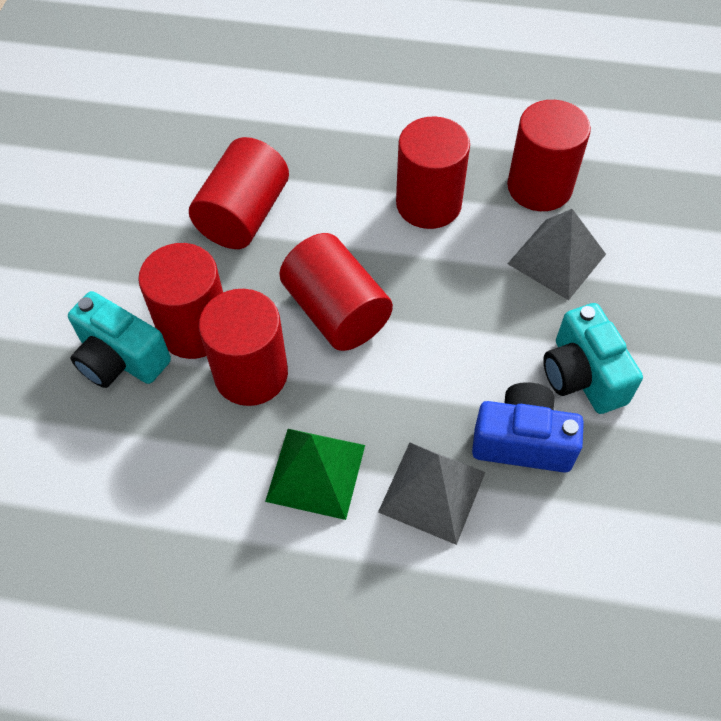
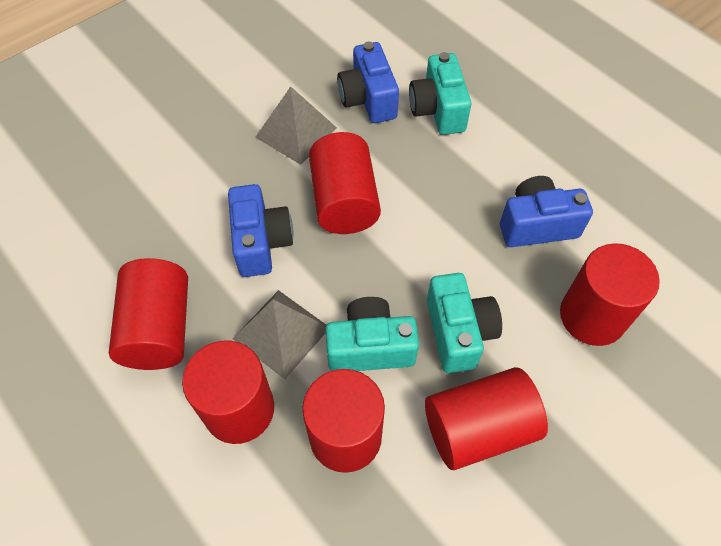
blue camera: 1 -> 3
green pyramid: 1 -> 0
turquoise camera: 2 -> 3

